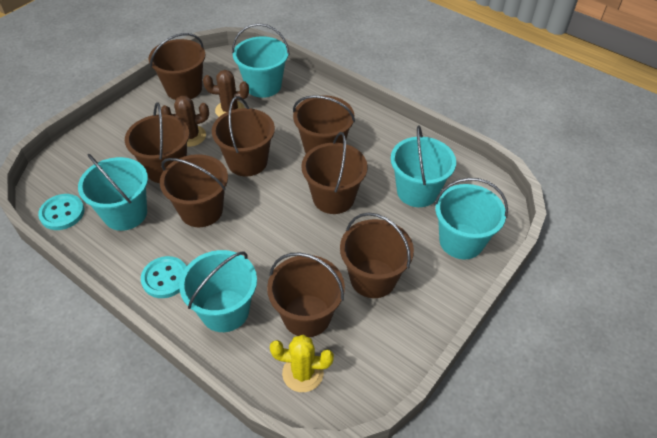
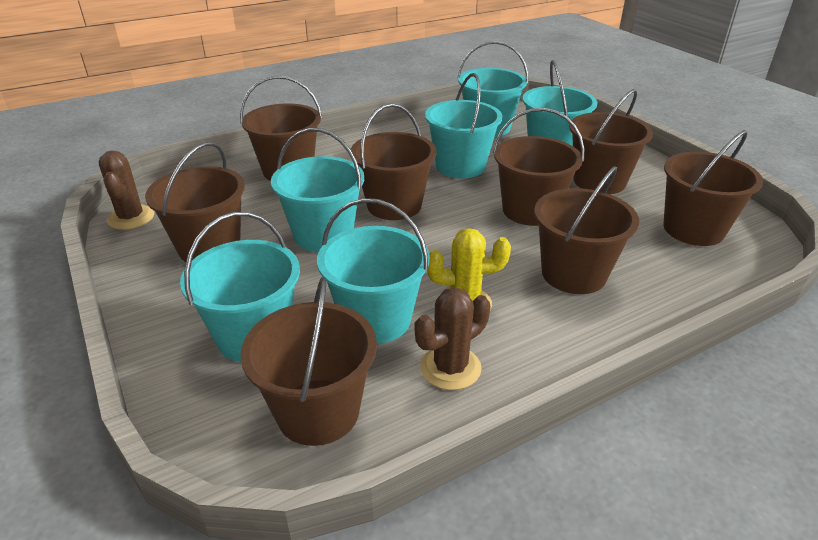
turquoise bucket: 5 -> 6
turquoise button: 2 -> 0

